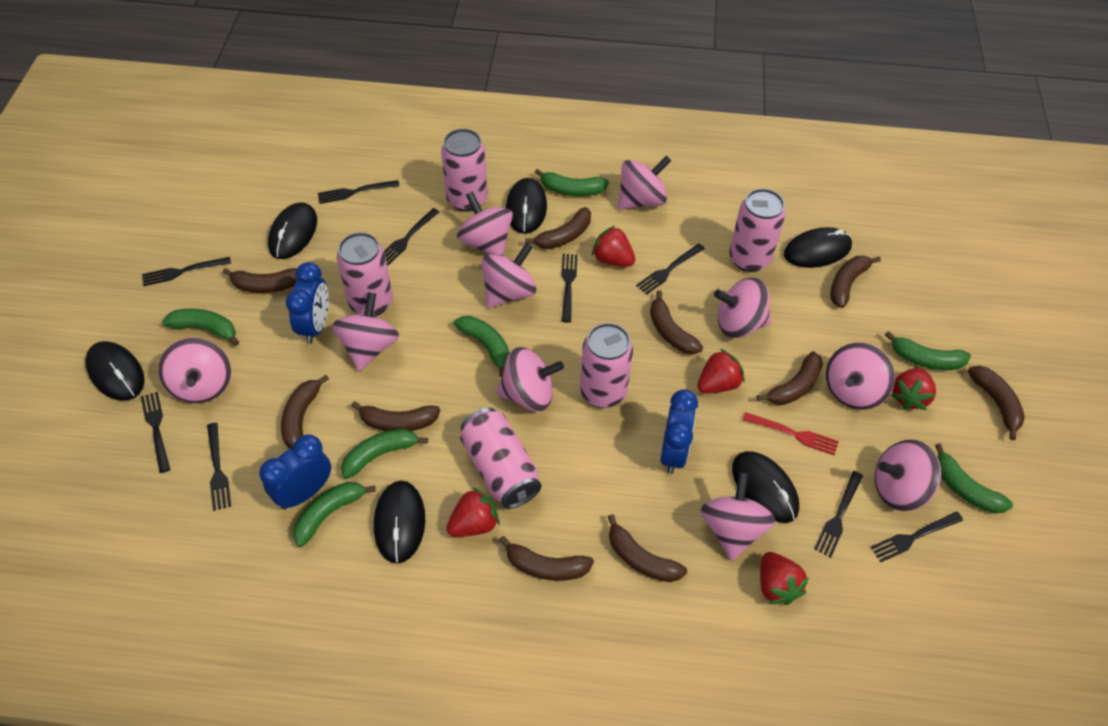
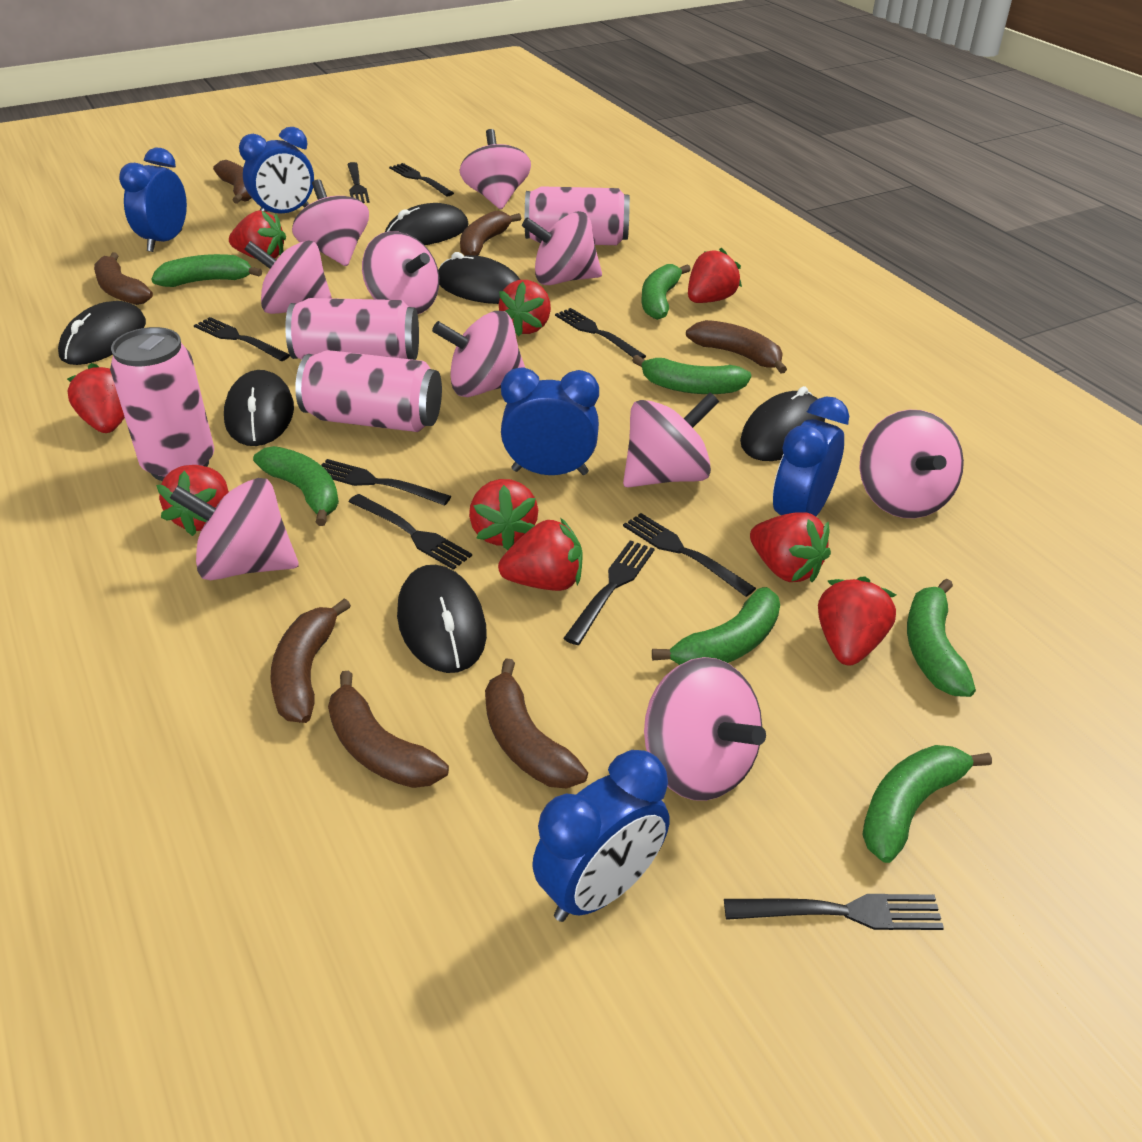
blue clock: 3 -> 5
brown banana: 10 -> 7
pink can: 5 -> 4
red fork: 1 -> 0
red strawberry: 5 -> 9

